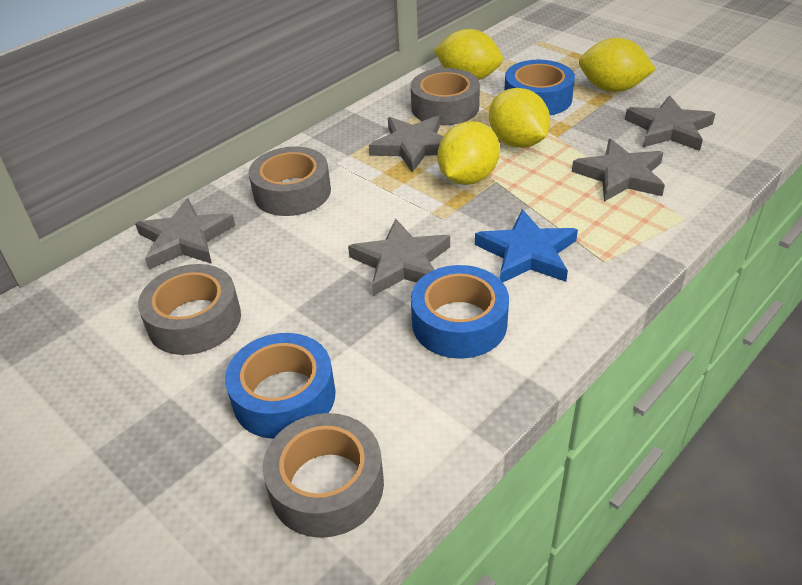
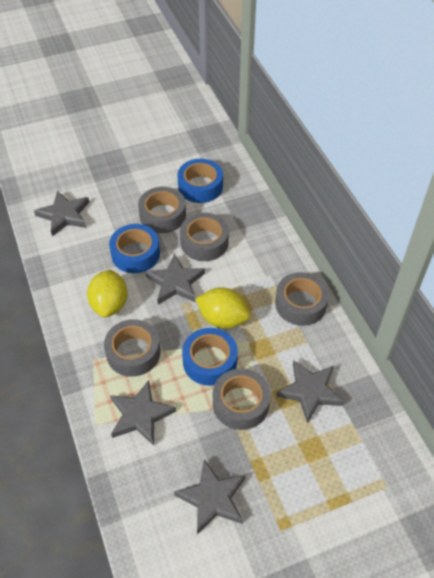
blue star: 1 -> 0
grey tape: 4 -> 5
yellow lemon: 4 -> 2

